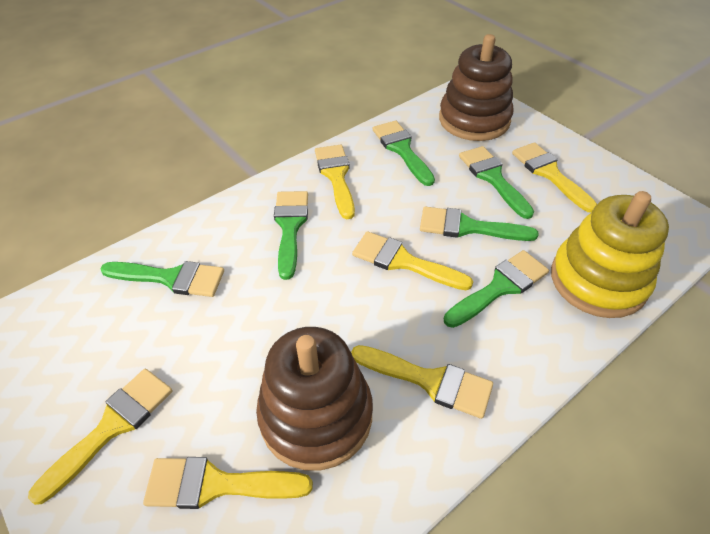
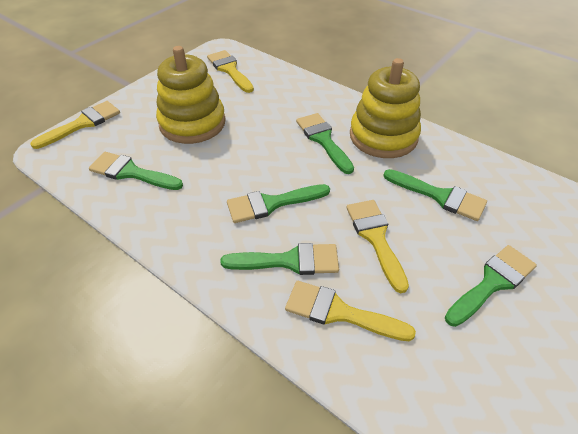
brown stacking toy: 2 -> 0
yellow brush: 6 -> 4
yellow stacking toy: 1 -> 2

